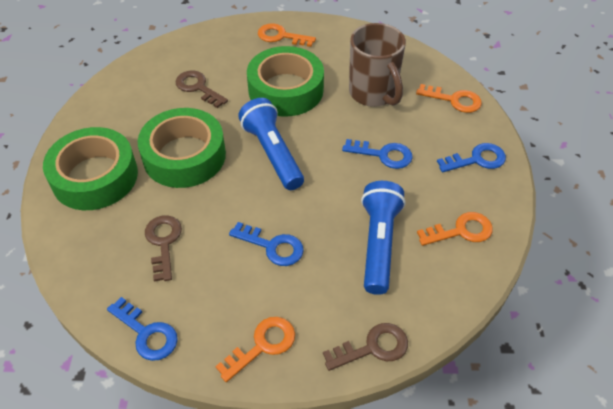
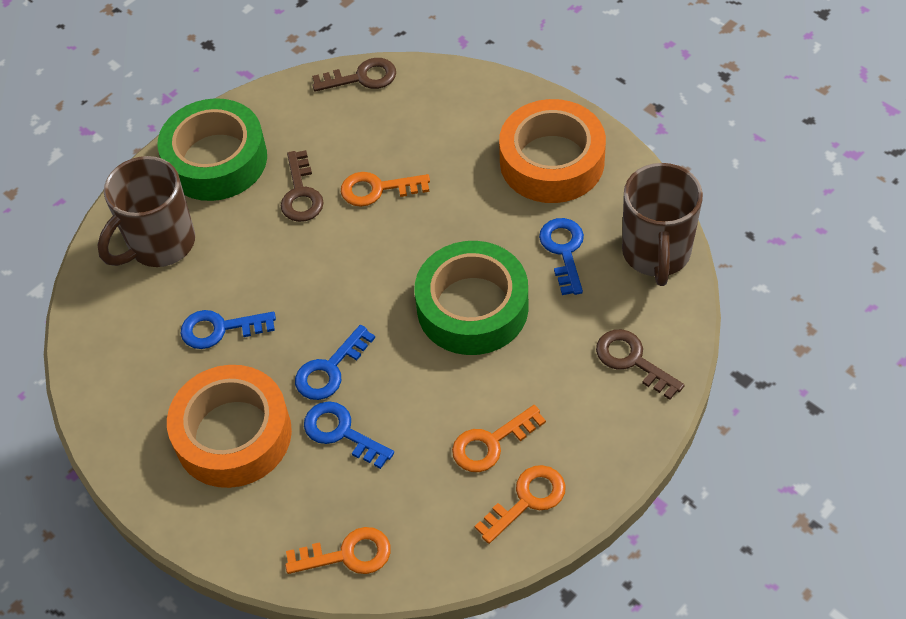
blue flashlight: 2 -> 0
brown mug: 1 -> 2
green tape: 3 -> 2
orange tape: 0 -> 2

